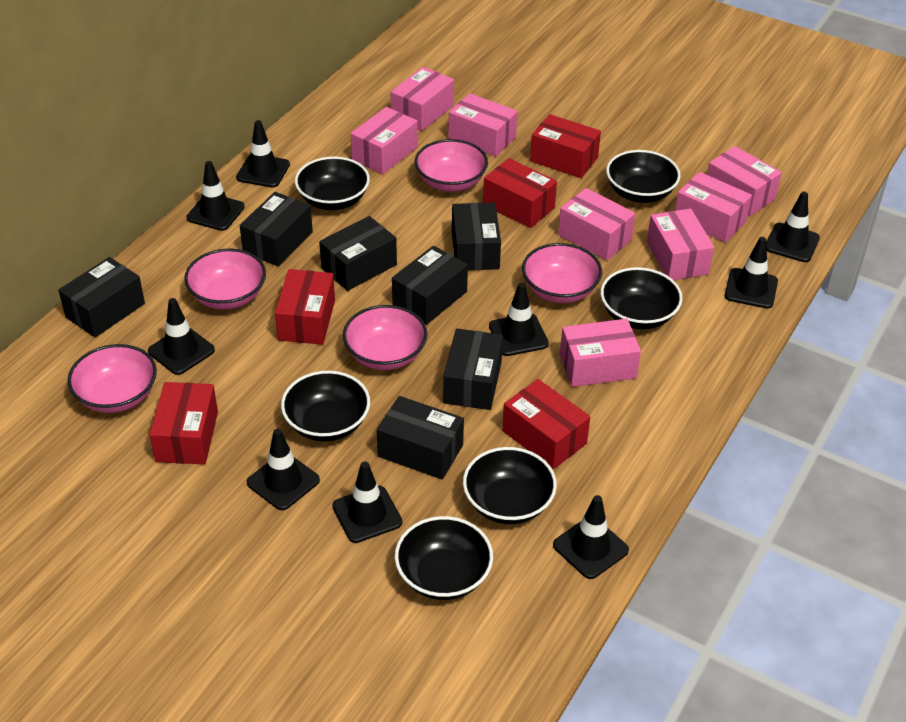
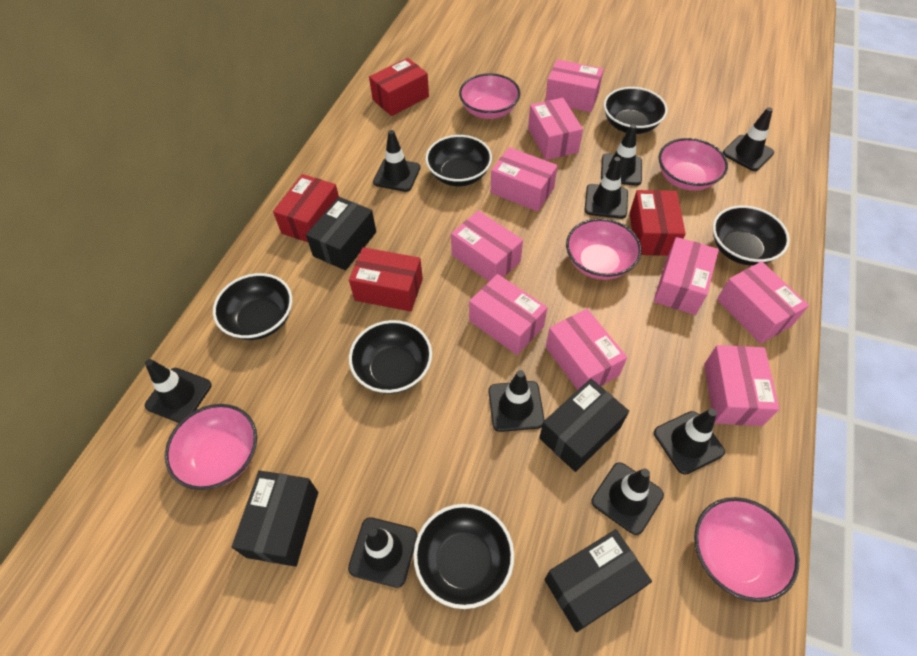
black box: 7 -> 4
pink box: 8 -> 9
red box: 5 -> 4

